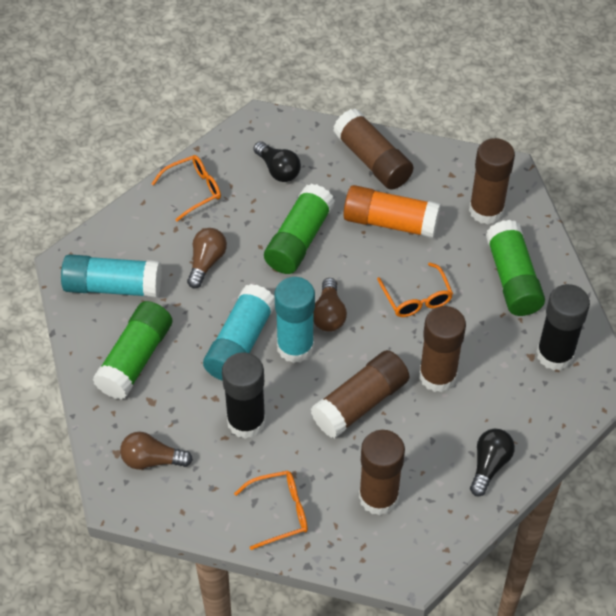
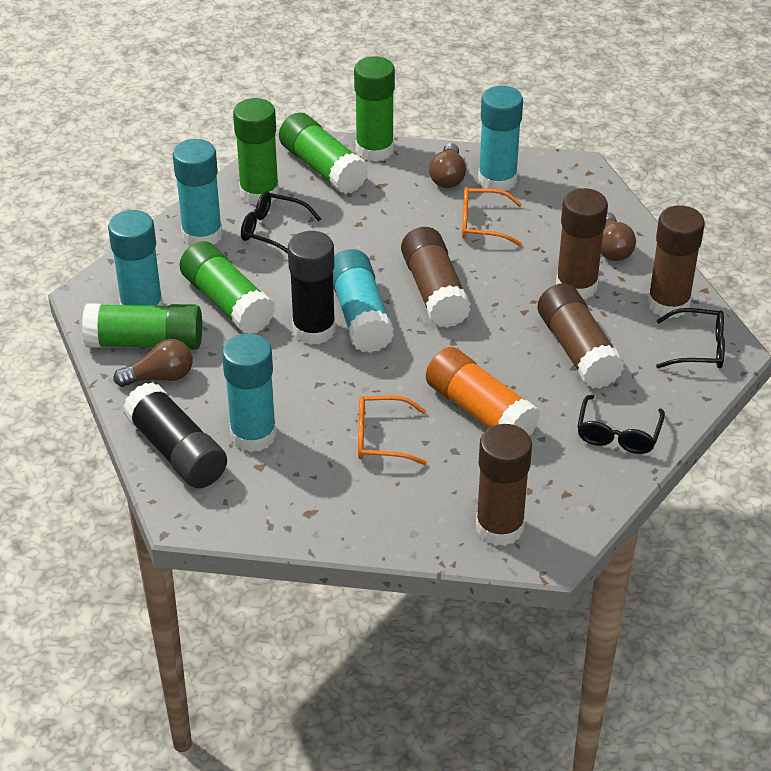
black glasses: 0 -> 3
black light bulb: 2 -> 0
green glue stick: 3 -> 5
orange glasses: 3 -> 2
turquoise glue stick: 3 -> 5

